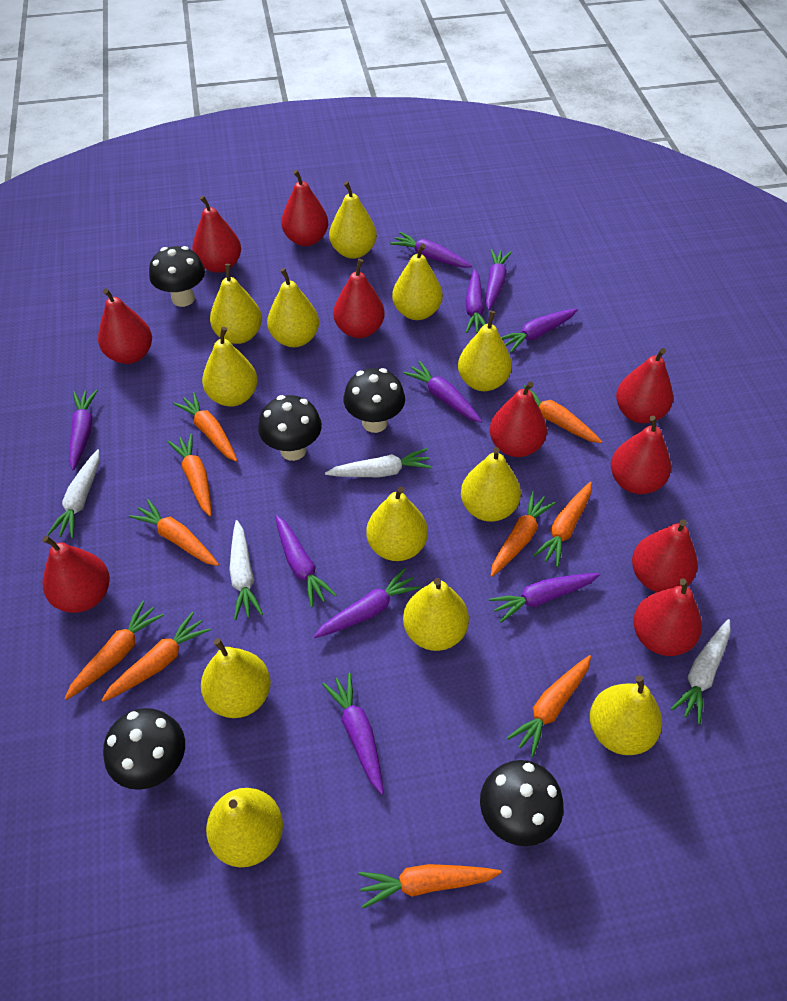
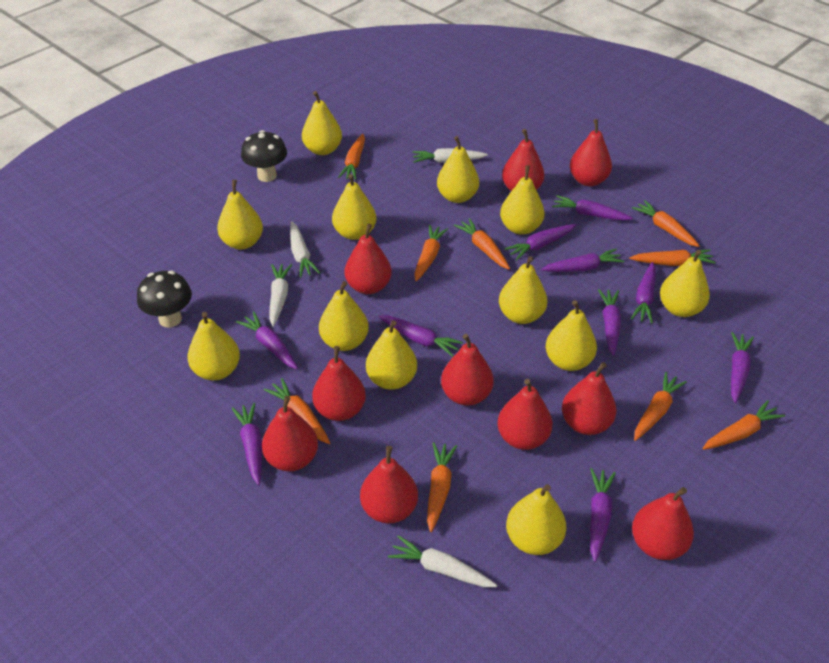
black mushroom: 5 -> 2
orange carrot: 10 -> 9

